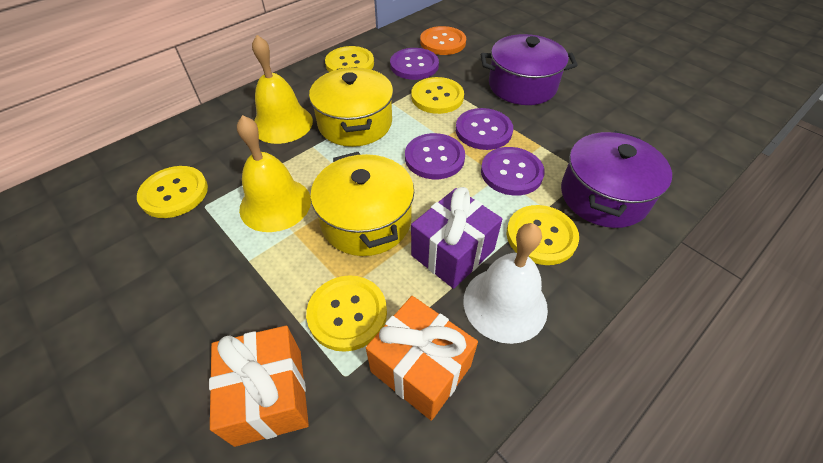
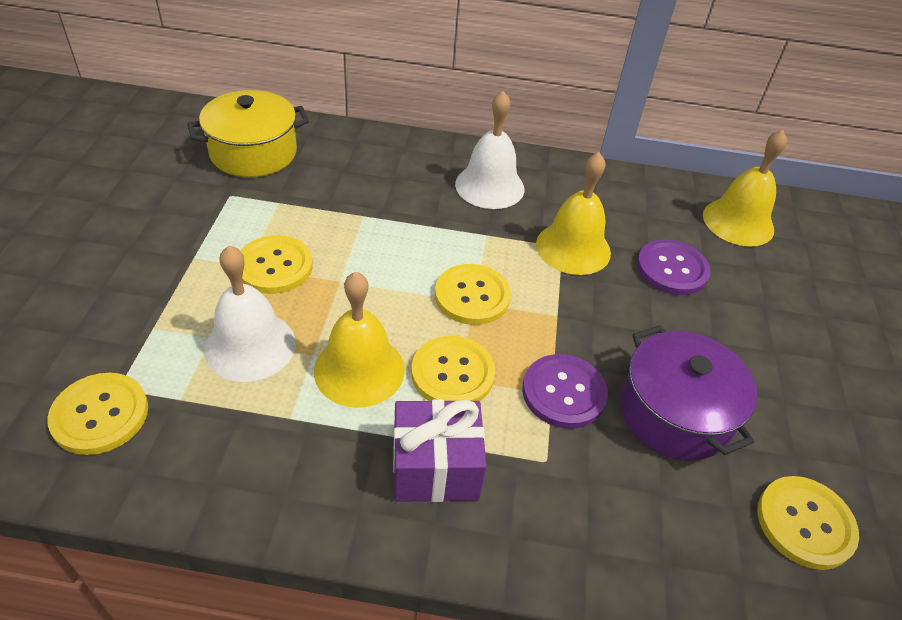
orange button: 1 -> 0
orange gift: 2 -> 0
purple button: 4 -> 2
purple pot: 2 -> 1
white bell: 1 -> 2
yellow bell: 2 -> 3
yellow pot: 2 -> 1

